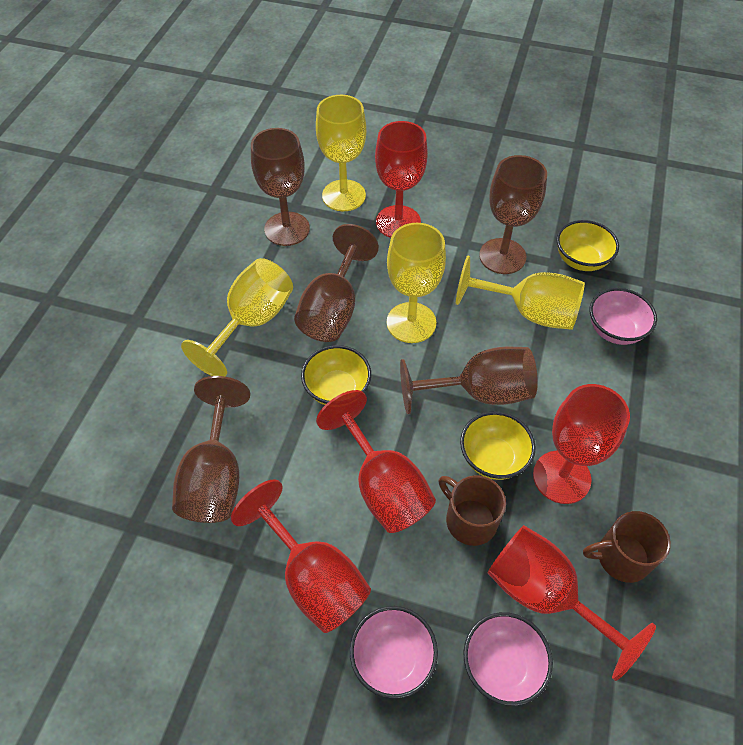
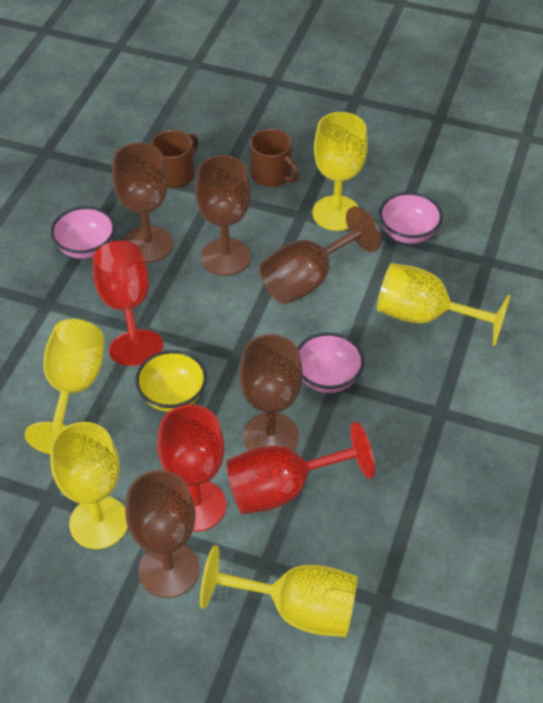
red goblet: 5 -> 3
yellow bowl: 3 -> 1
yellow goblet: 4 -> 5

